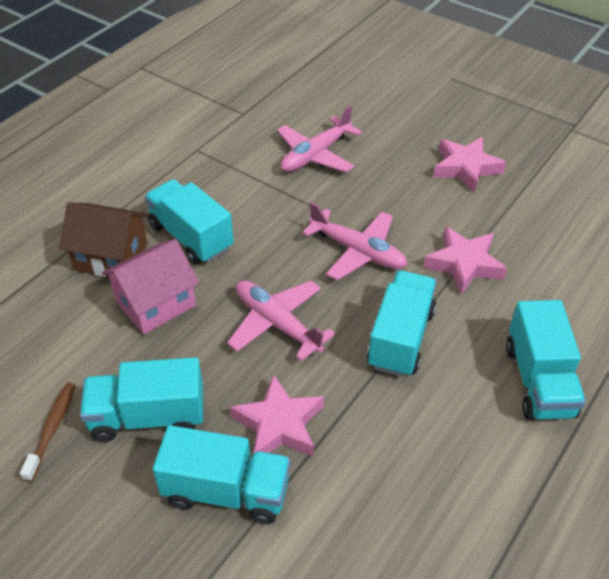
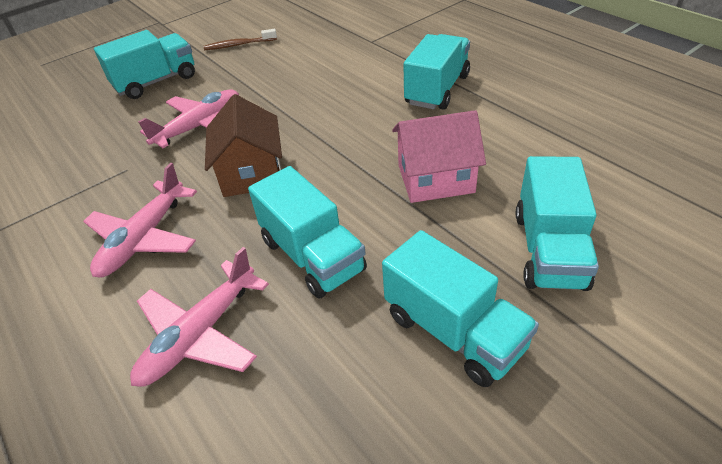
pink star: 3 -> 0

